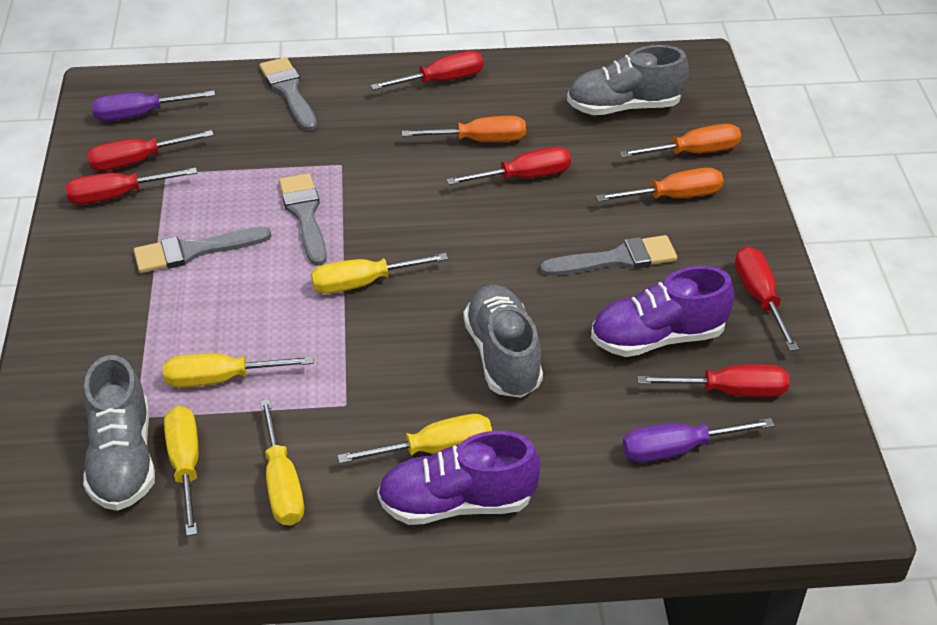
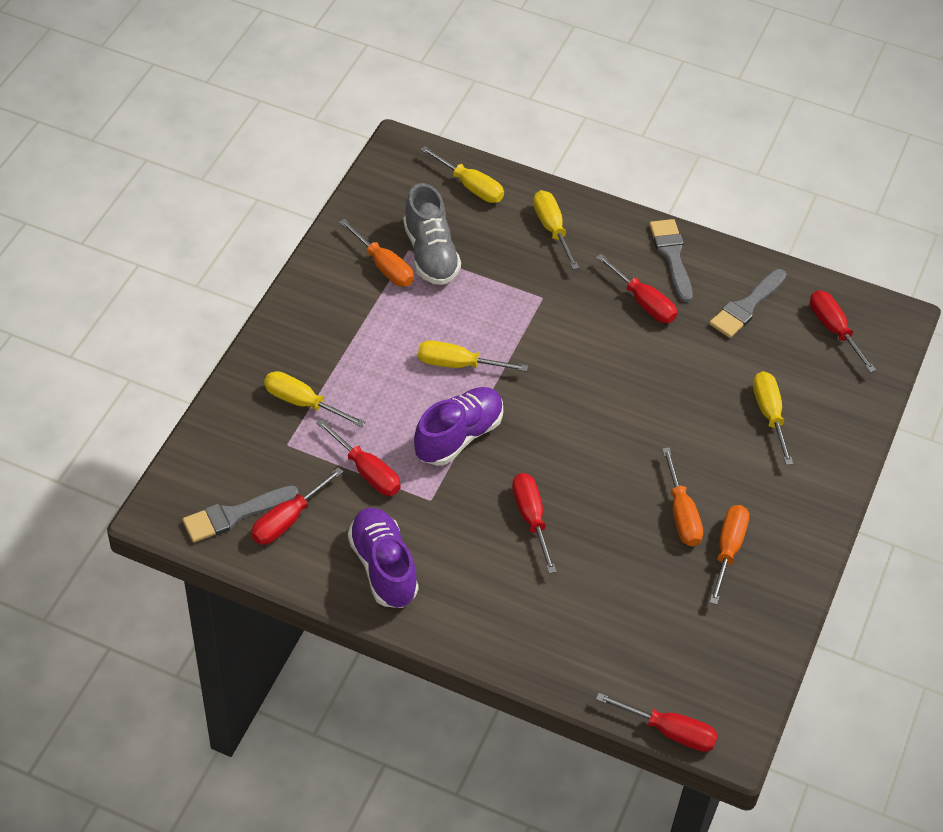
grey brush: 4 -> 3
grey shoe: 3 -> 1
purple screwdriver: 2 -> 0

